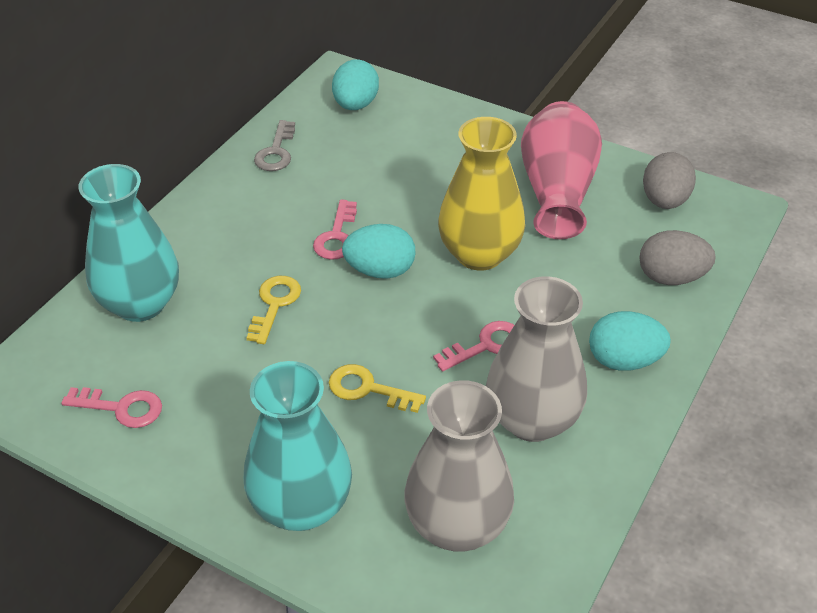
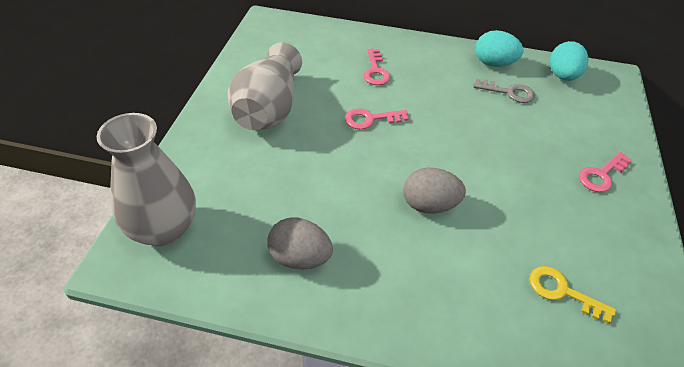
pink vase: 1 -> 0
turquoise egg: 3 -> 2
turquoise vase: 2 -> 0
yellow key: 2 -> 1
yellow vase: 1 -> 0

